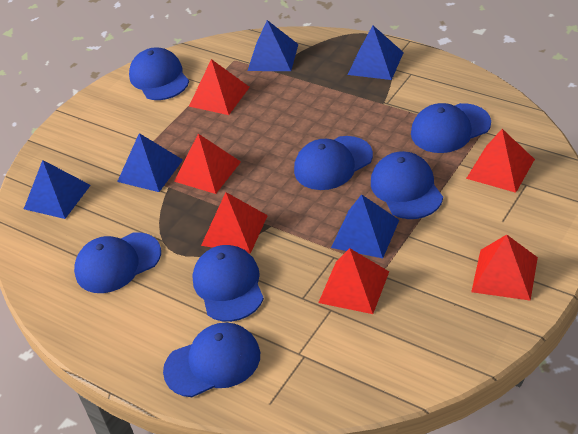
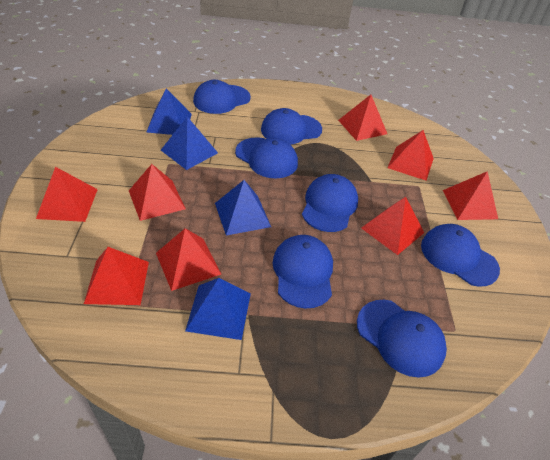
blue pyramid: 5 -> 4
red pyramid: 6 -> 8

